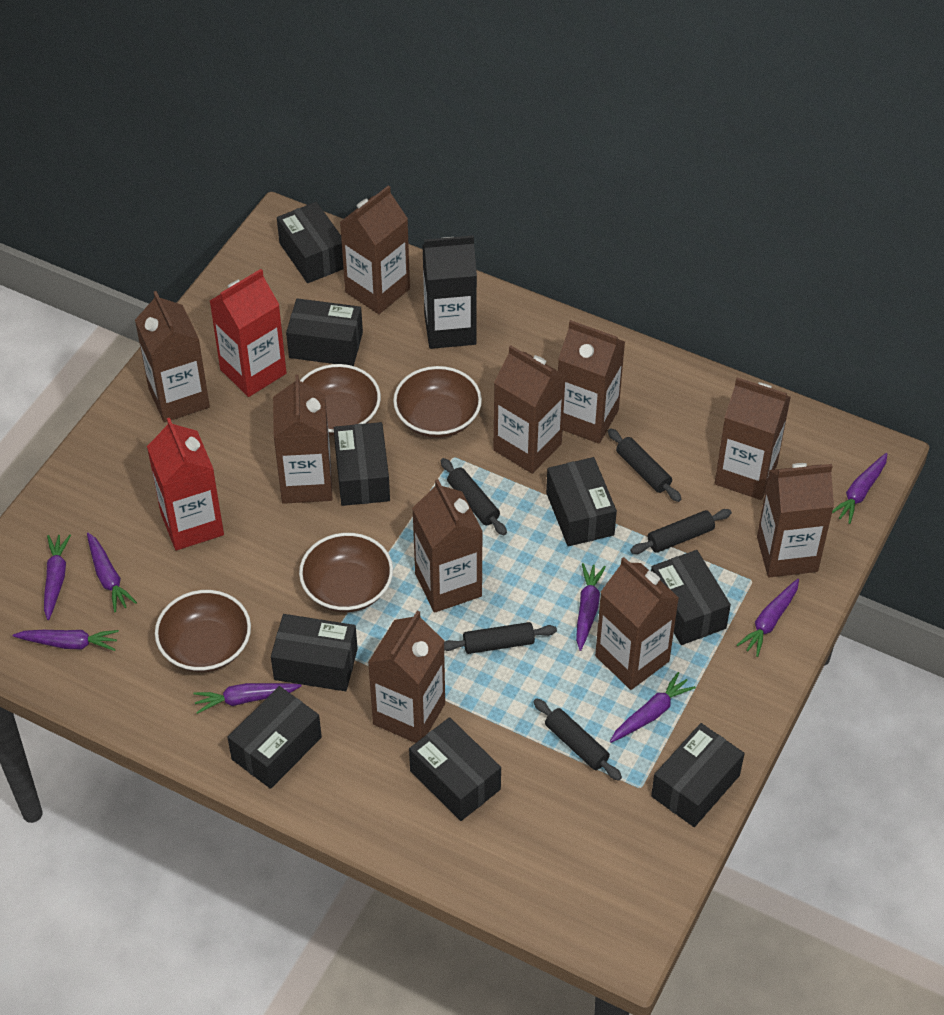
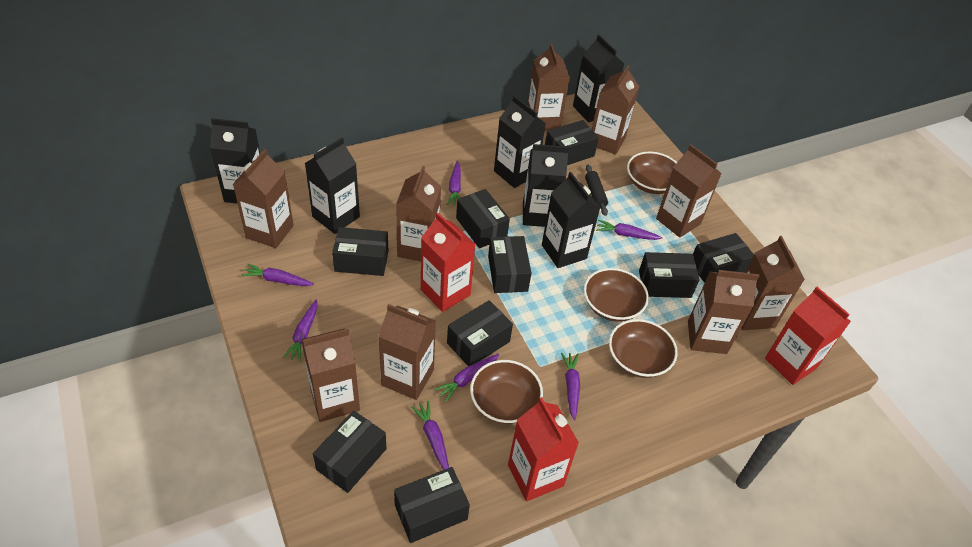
black carton: 1 -> 6
black rolling pin: 5 -> 1
brown carton: 10 -> 9
purple carrot: 8 -> 7
red carton: 2 -> 3

